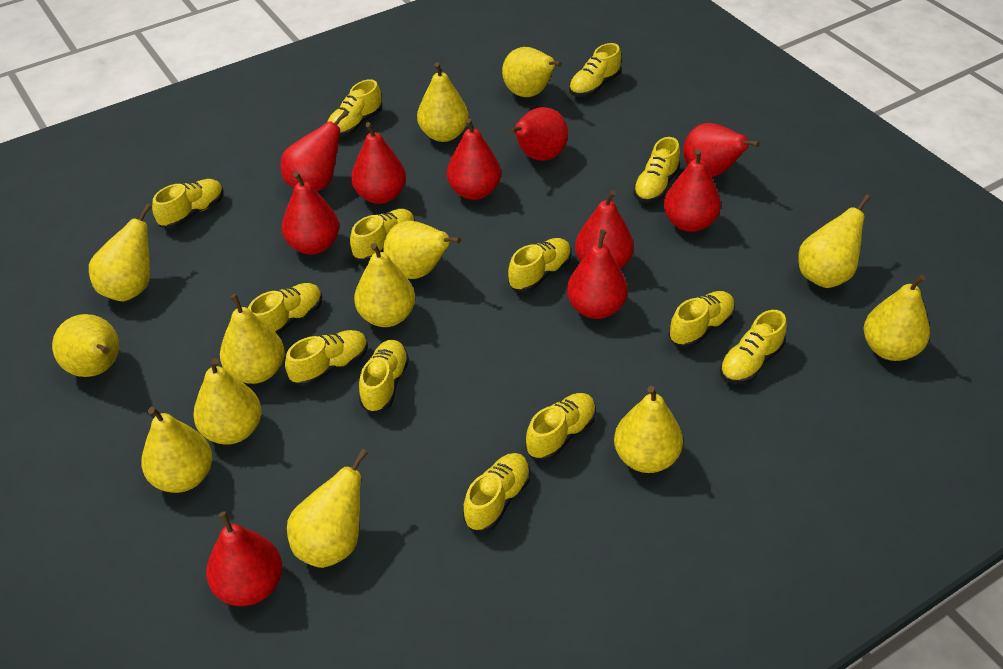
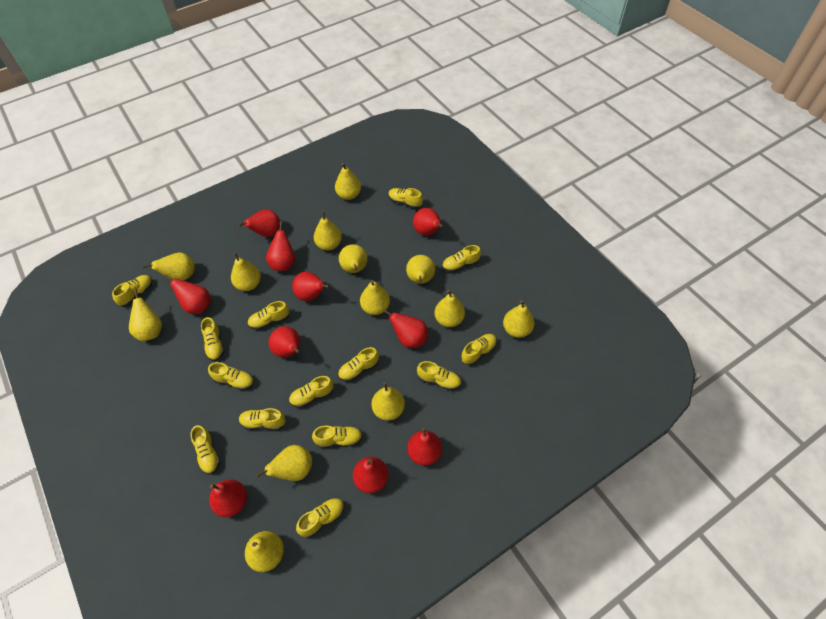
yellow shoe: 13 -> 14

